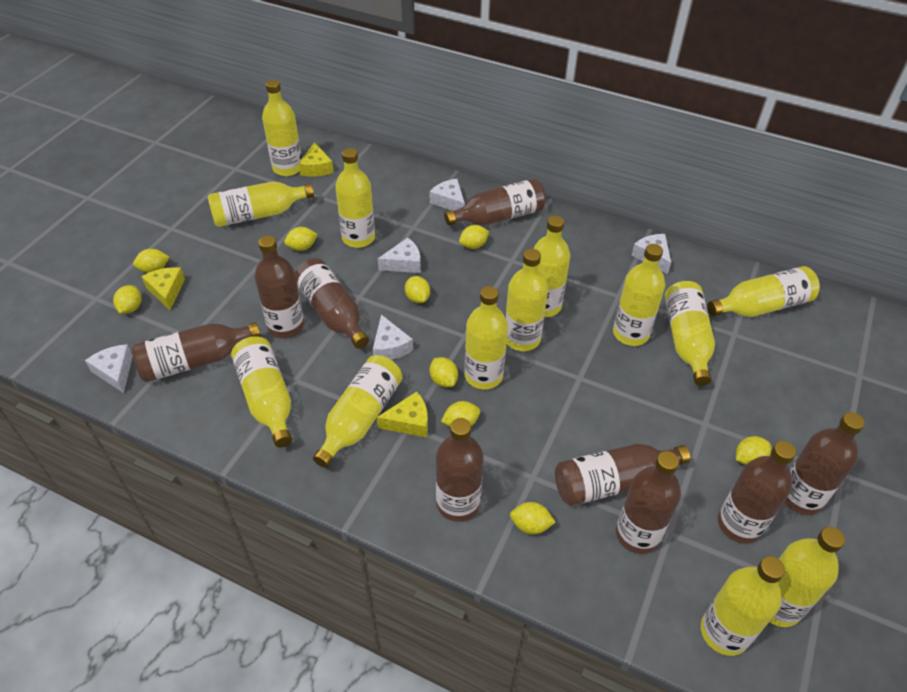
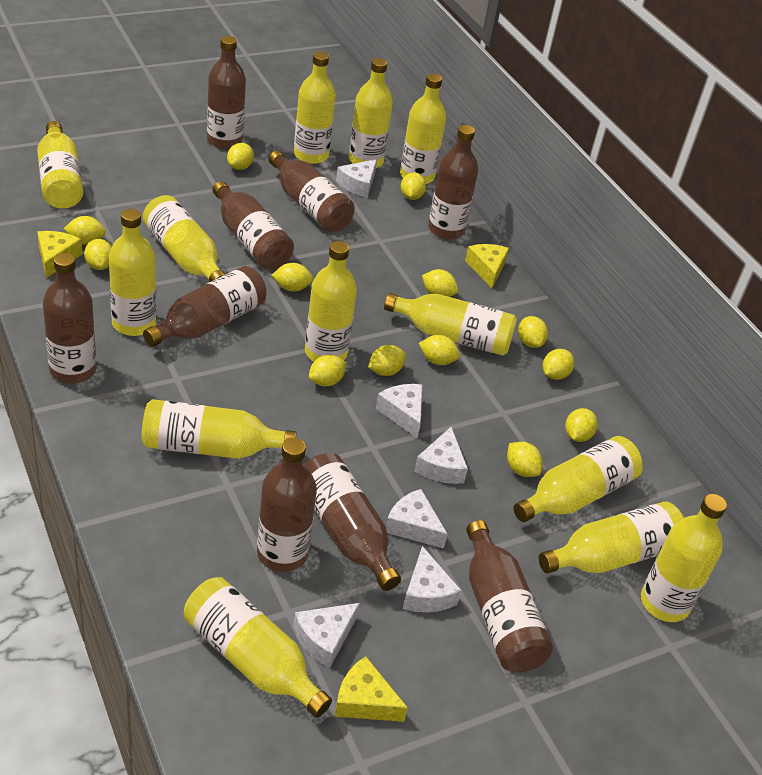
white cheese: 5 -> 6
yellow lemon: 9 -> 13

